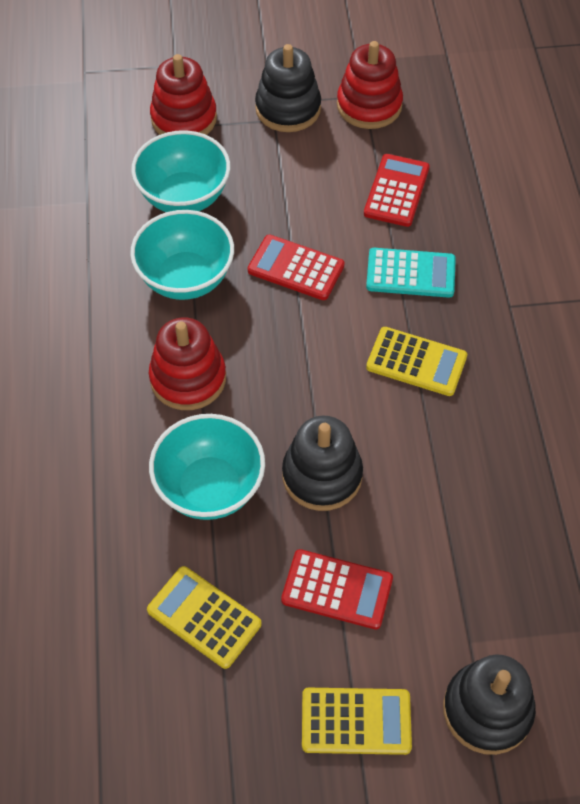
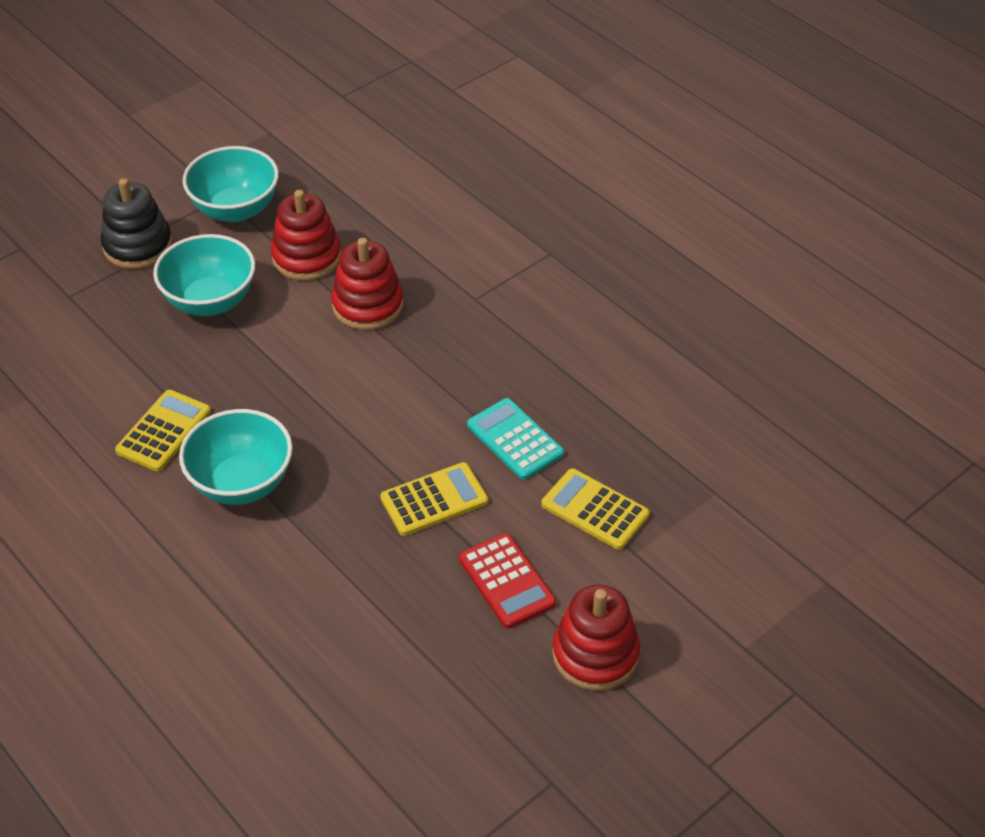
black stacking toy: 3 -> 1
red calculator: 3 -> 1

